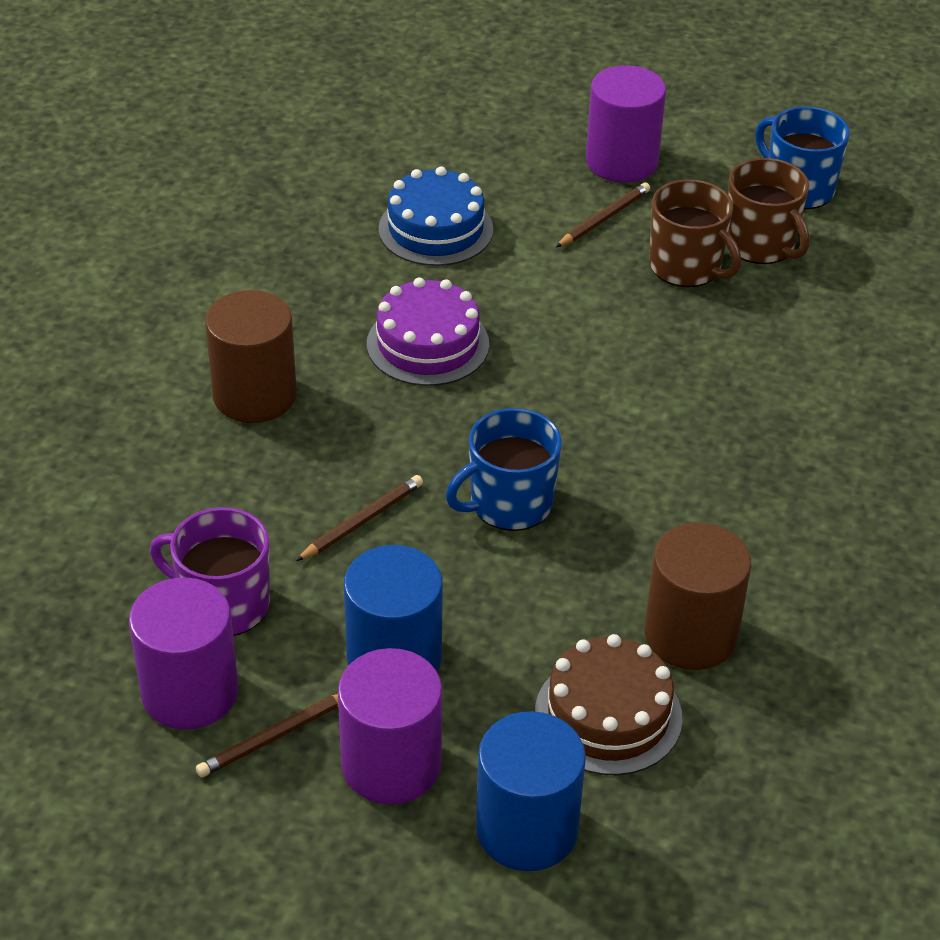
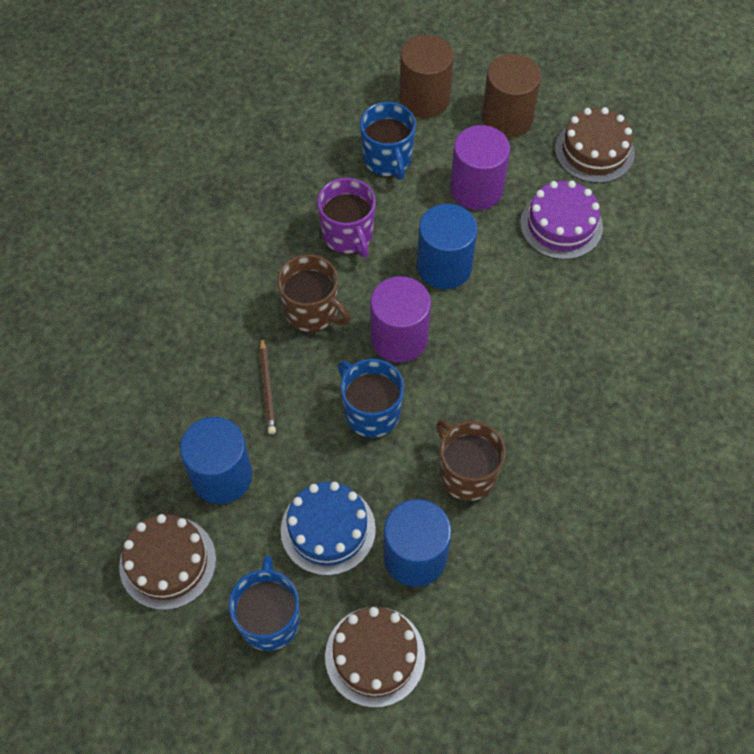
blue cylinder: 2 -> 3
blue mug: 2 -> 3
brown cake: 1 -> 3
brown pencil: 3 -> 1
purple cylinder: 3 -> 2

